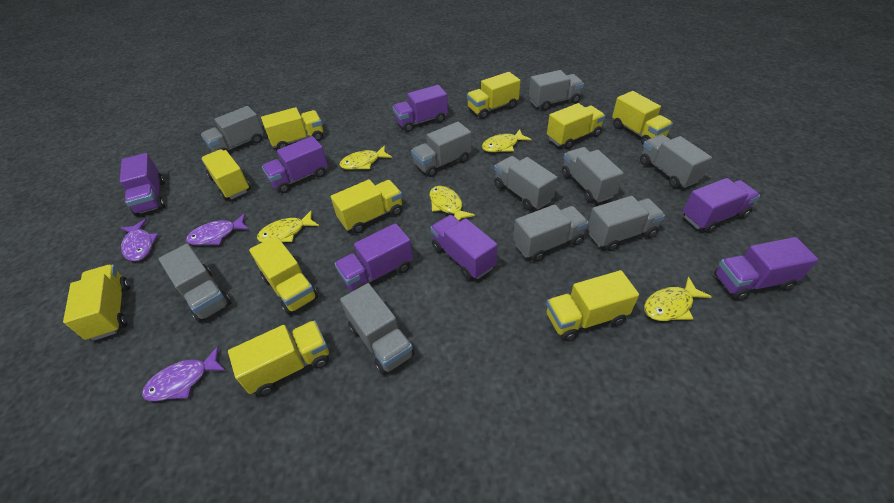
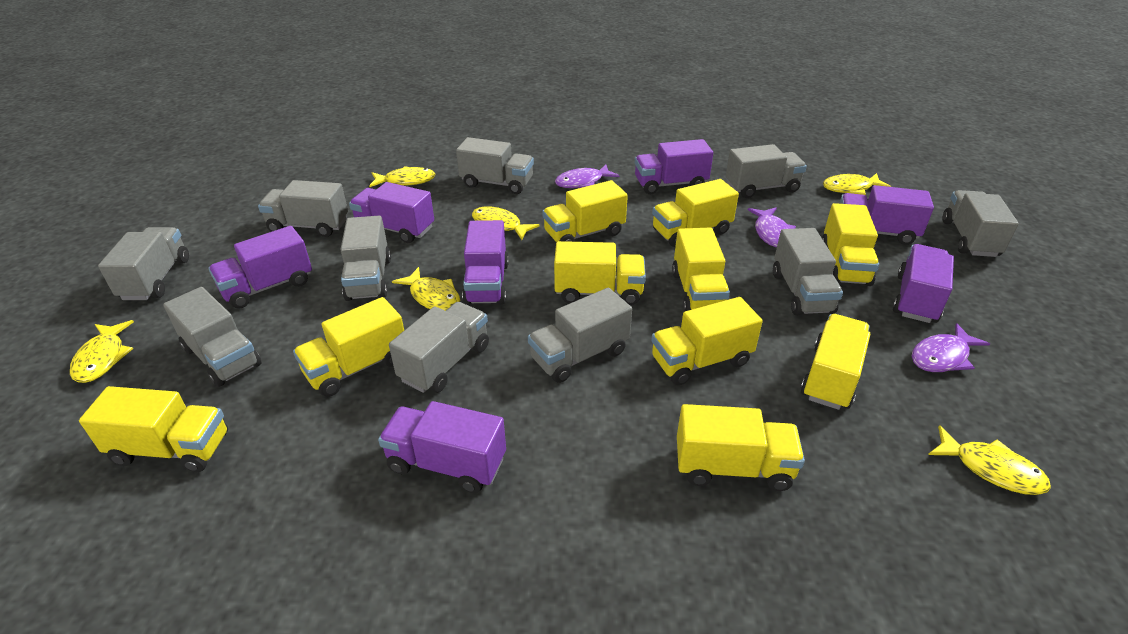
yellow fish: 5 -> 6

